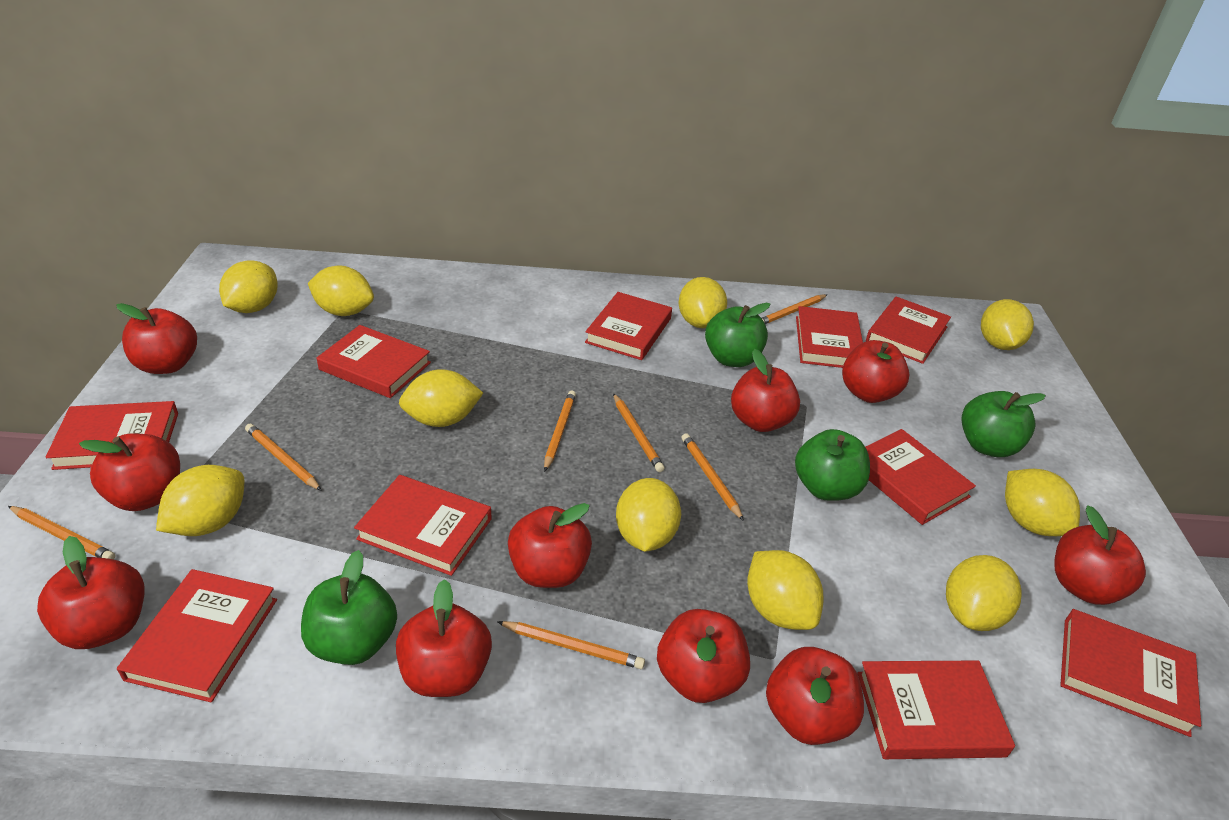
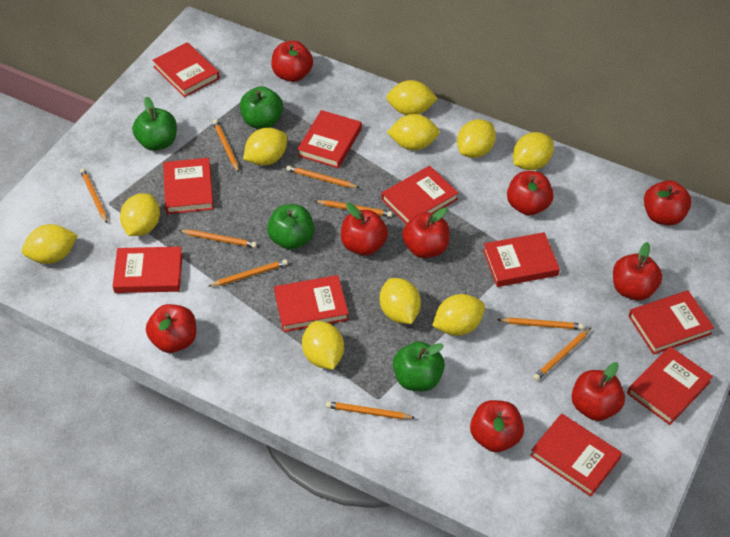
orange pencil: 7 -> 9
red apple: 10 -> 9

